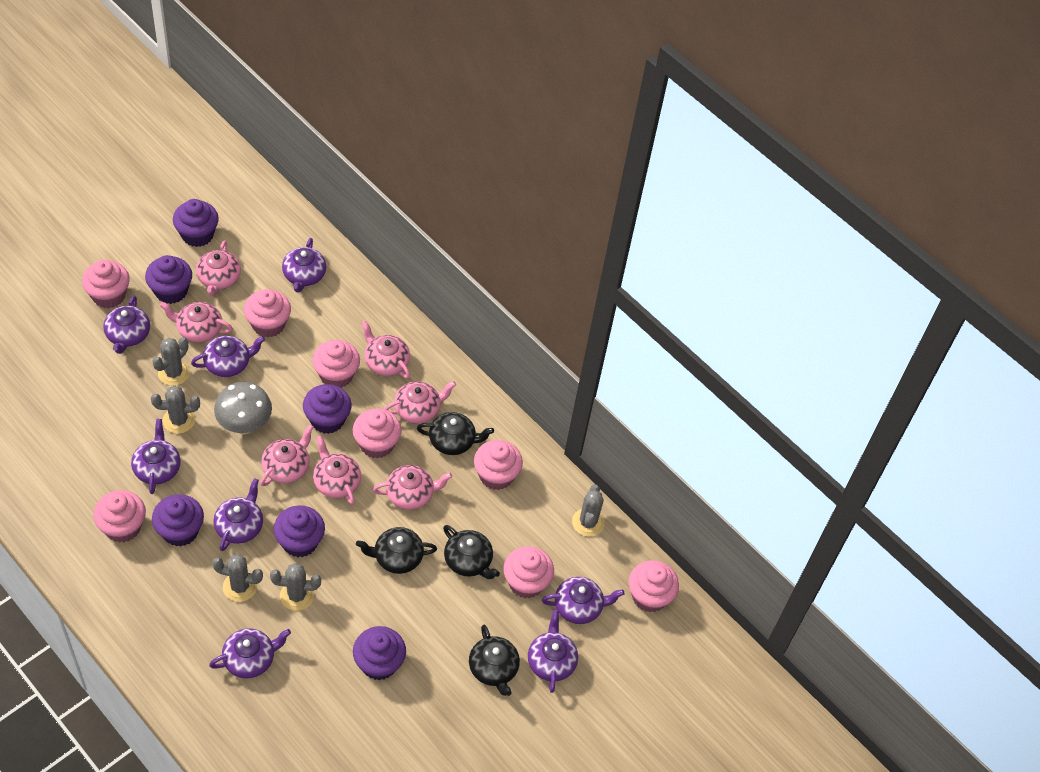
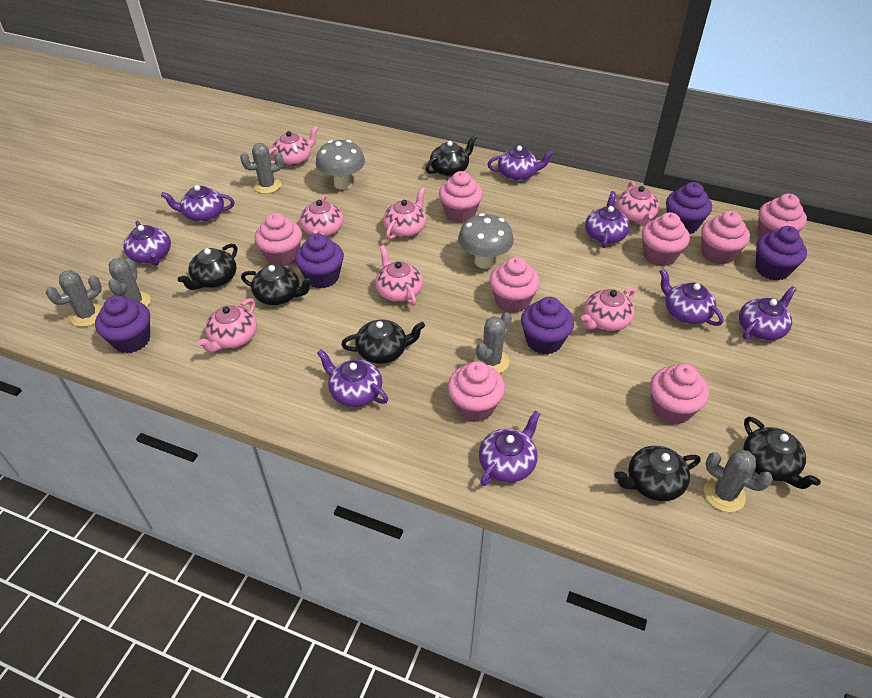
black teapot: 4 -> 6
grey mushroom: 1 -> 2
purple cupcake: 6 -> 5

